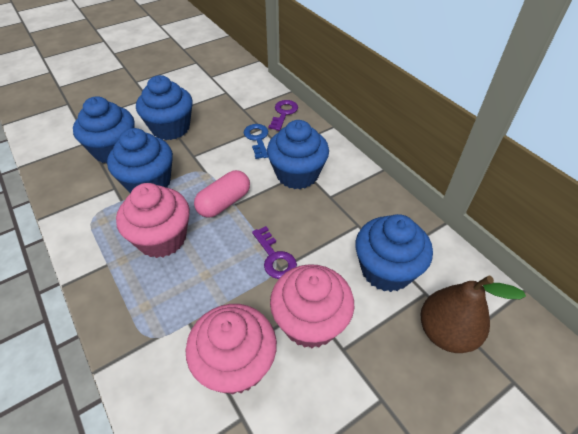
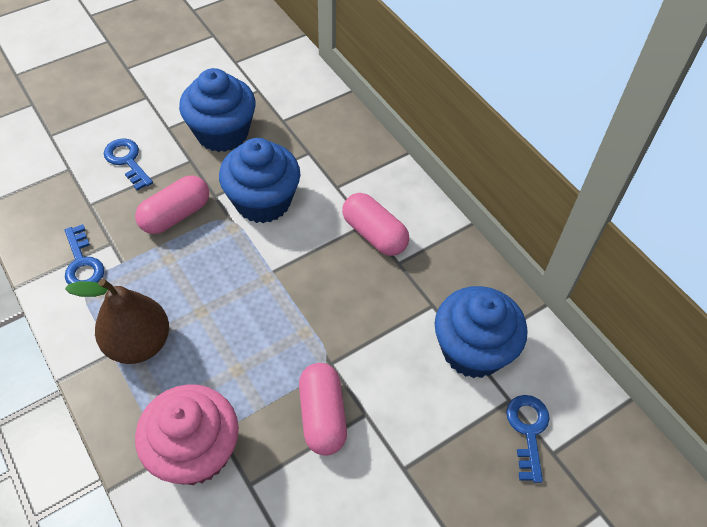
blue cupcake: 5 -> 3
blue key: 1 -> 3
pink capsule: 1 -> 3
pink cupcake: 3 -> 1
purple key: 2 -> 0

